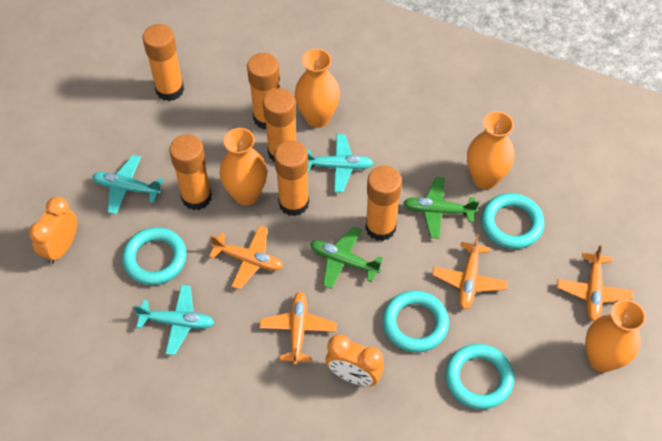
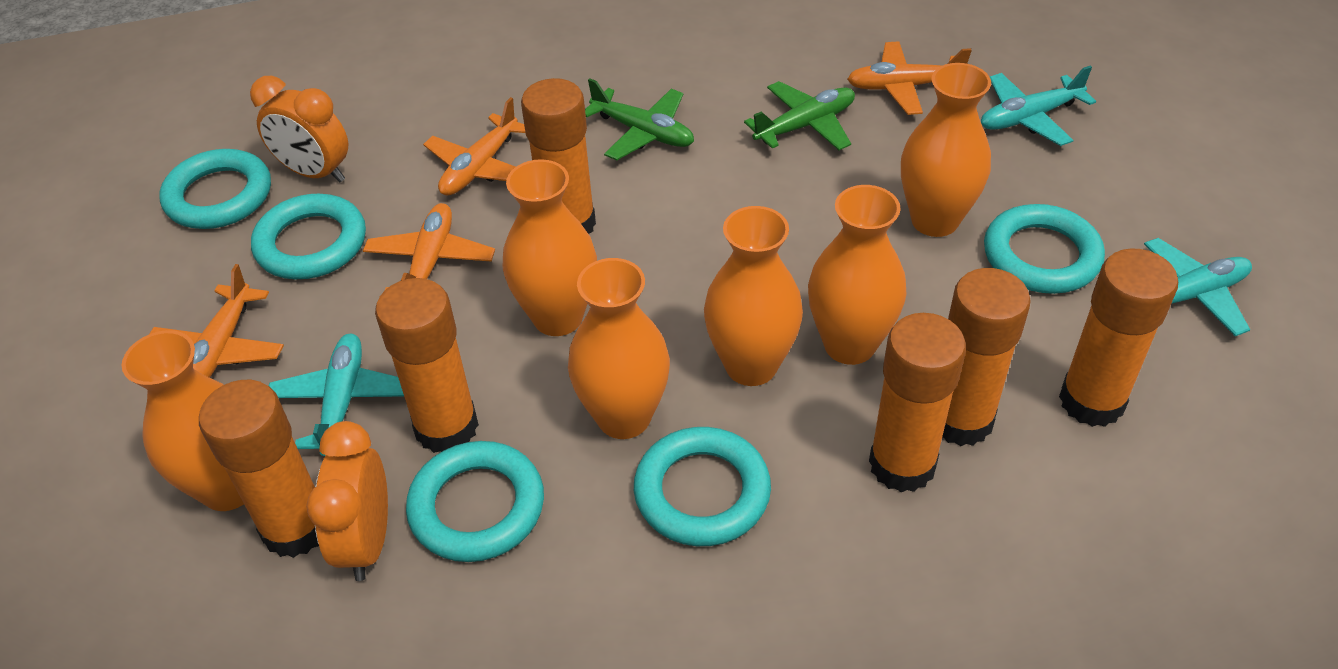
orange vase: 4 -> 6
turquoise ring: 4 -> 5

